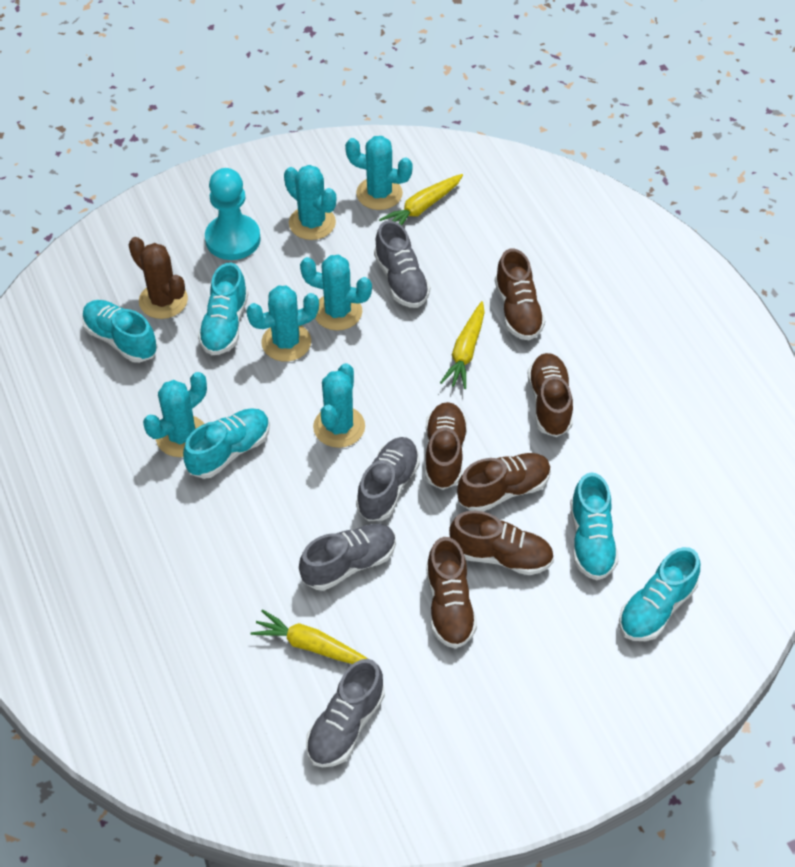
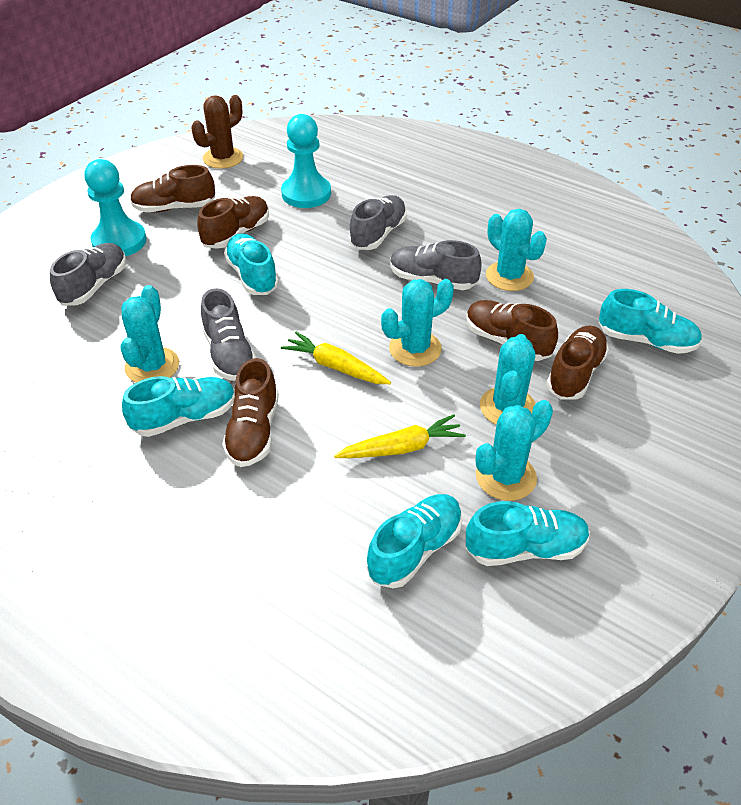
brown shoe: 6 -> 5
turquoise cactus: 6 -> 5
turquoise pawn: 1 -> 2
yellow carrot: 3 -> 2

